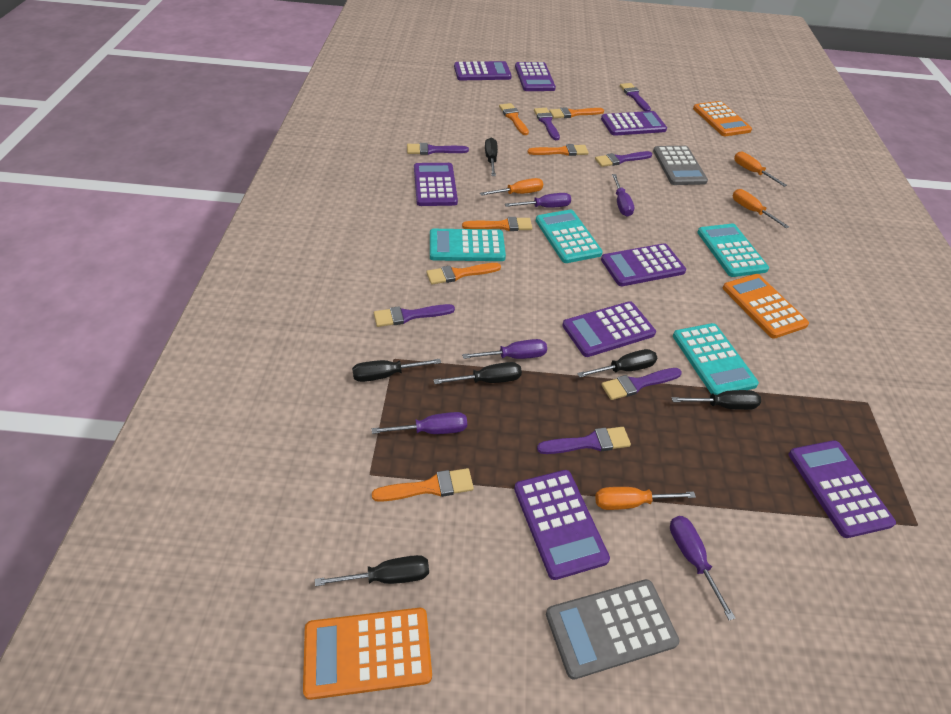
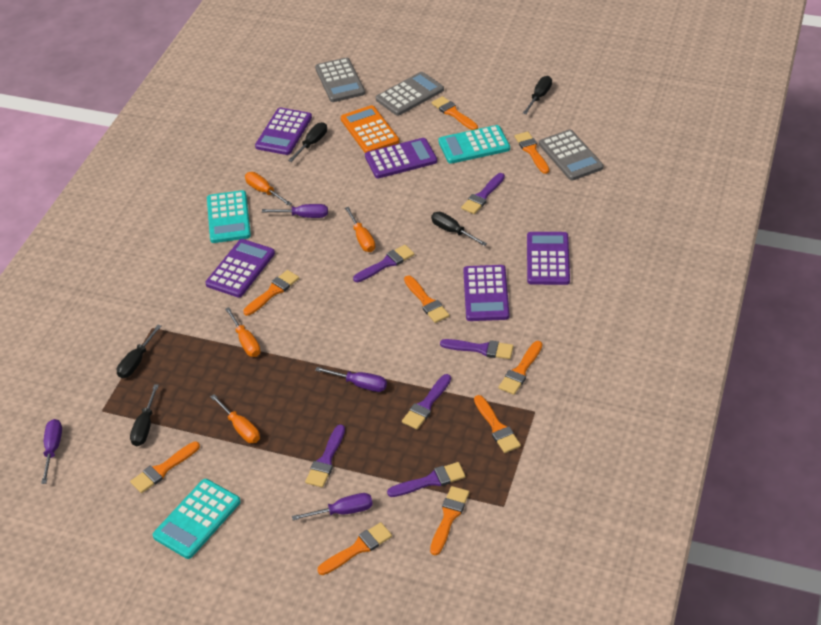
black screwdriver: 6 -> 5
grey calculator: 2 -> 3
orange brush: 6 -> 9
orange calculator: 3 -> 1
purple brush: 7 -> 6
purple calculator: 8 -> 5
purple screwdriver: 5 -> 4
turquoise calculator: 4 -> 3

